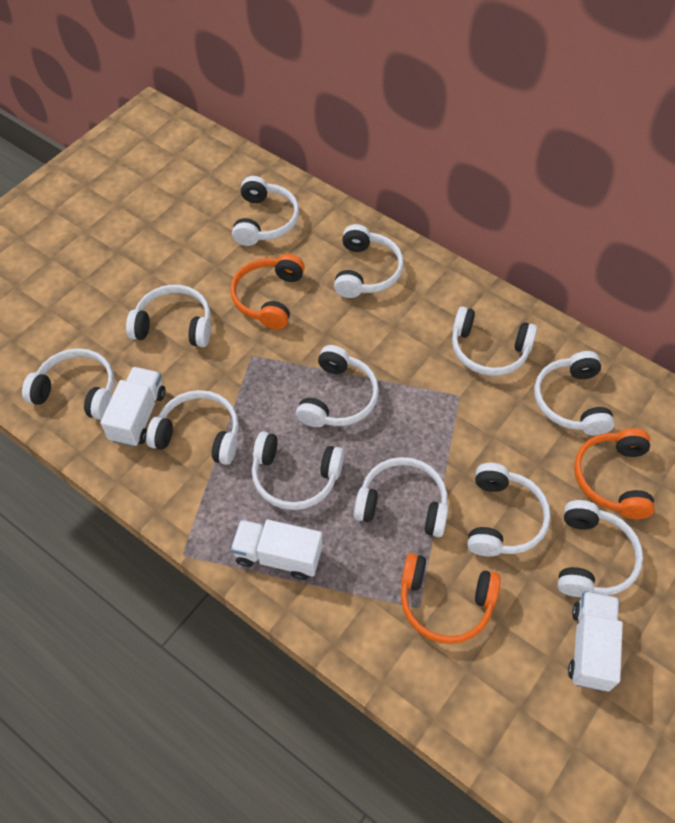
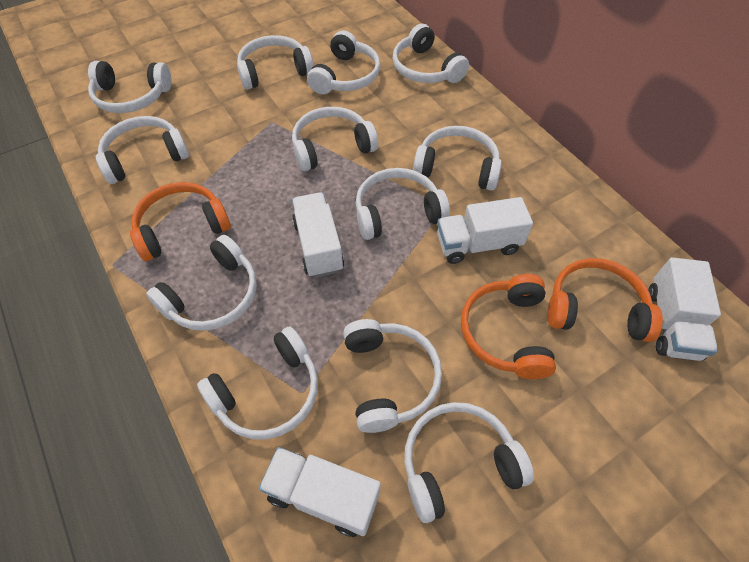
white truck: 3 -> 4

